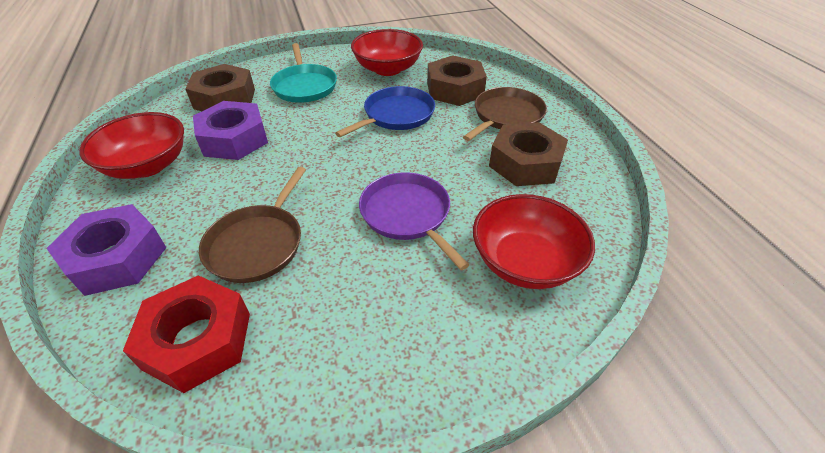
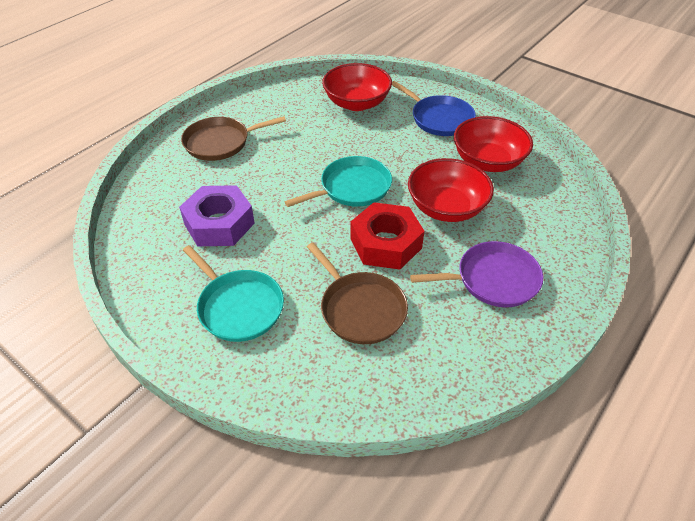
brown nut: 3 -> 0
purple nut: 2 -> 1
turquoise pan: 1 -> 2

